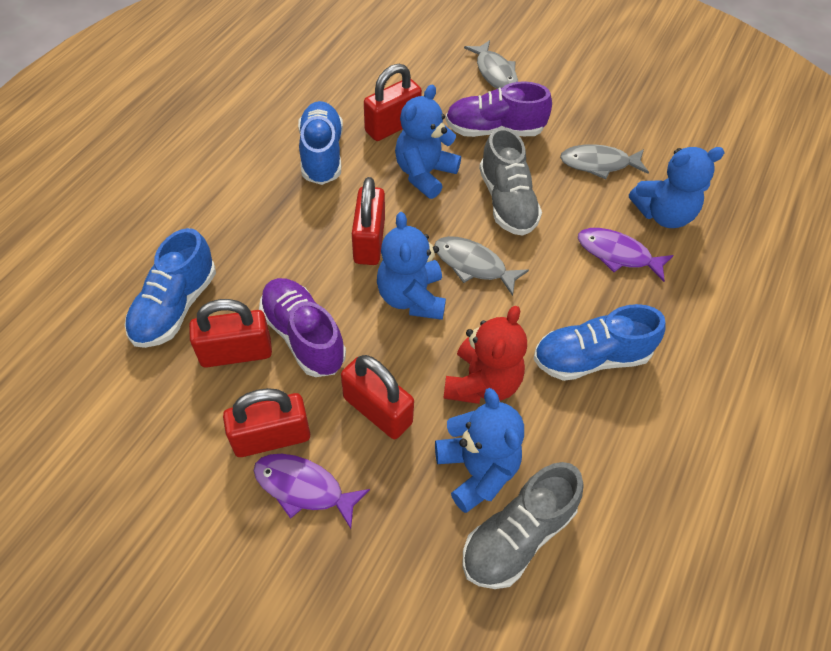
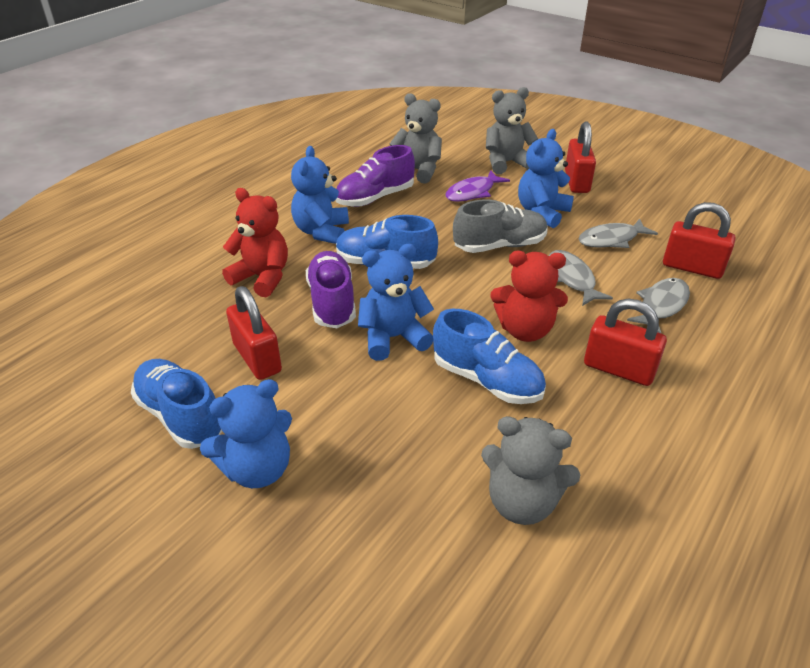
grey shoe: 2 -> 1
grey teddy bear: 0 -> 3
purple fish: 2 -> 1
red padlock: 5 -> 4
red teddy bear: 1 -> 2

